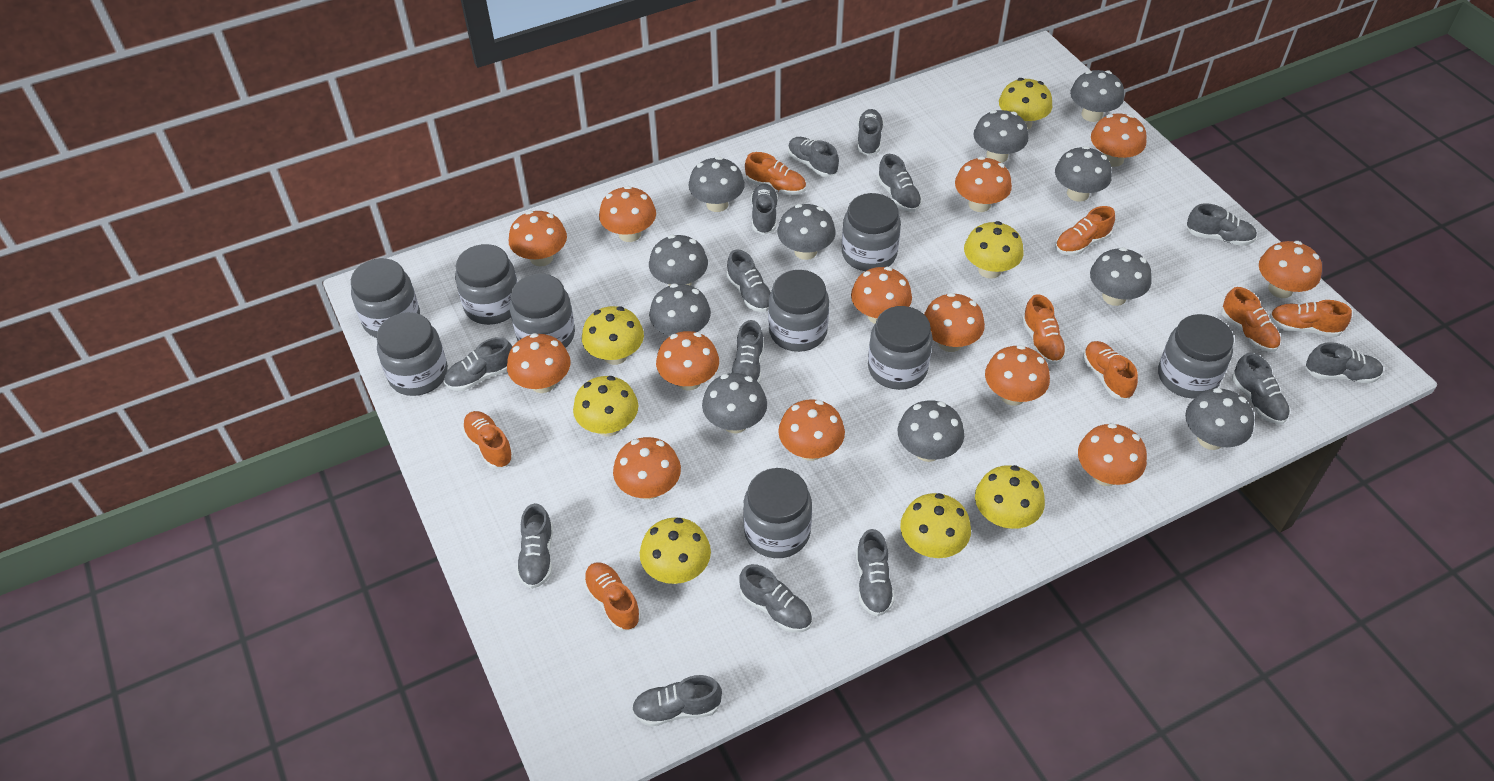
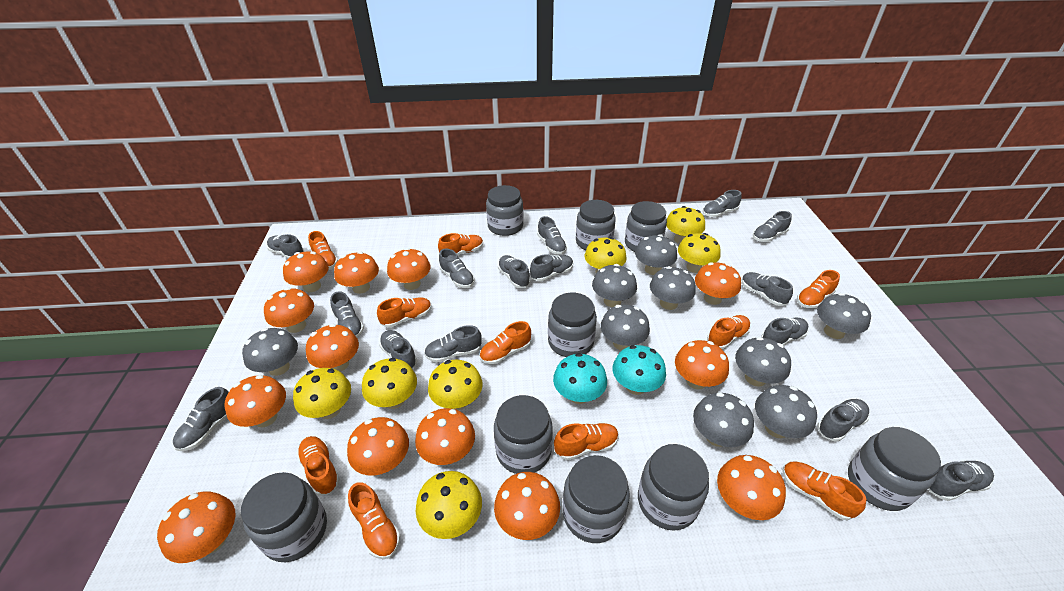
grey mushroom: 11 -> 9
grey shoe: 14 -> 15
orange shoe: 8 -> 10
turquoise mushroom: 0 -> 2

